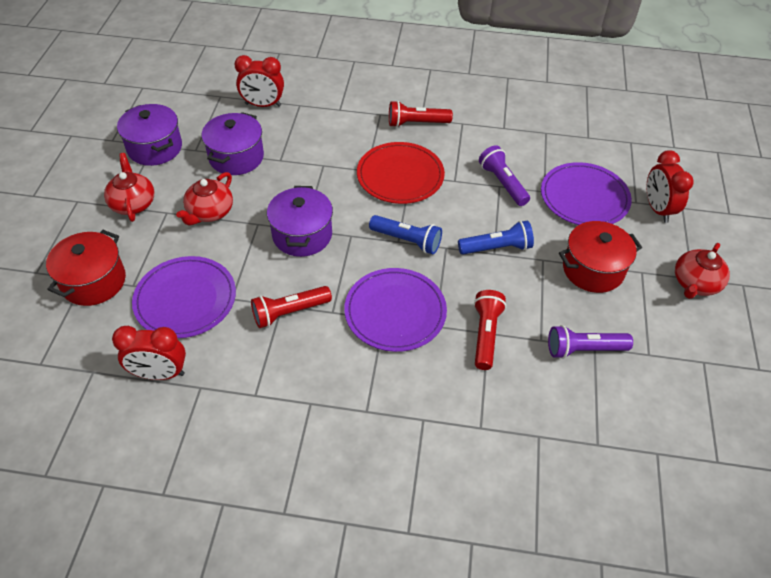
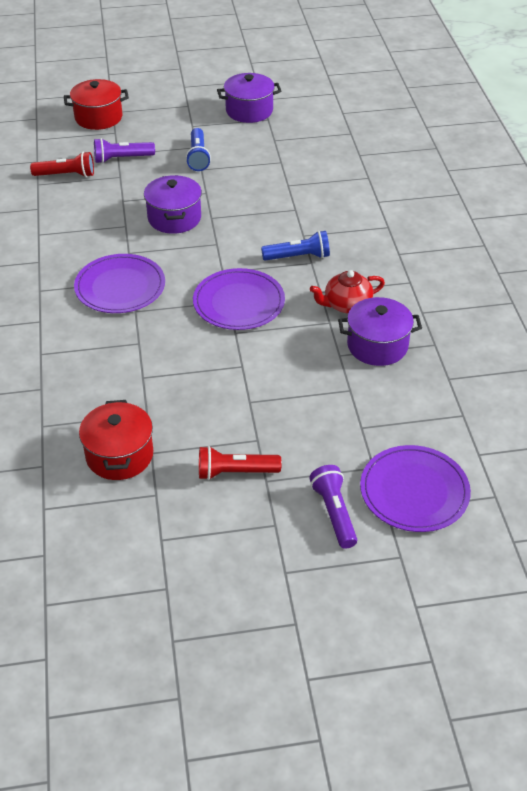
red clock: 3 -> 0
red flashlight: 3 -> 2
red plate: 1 -> 0
red teapot: 3 -> 1

